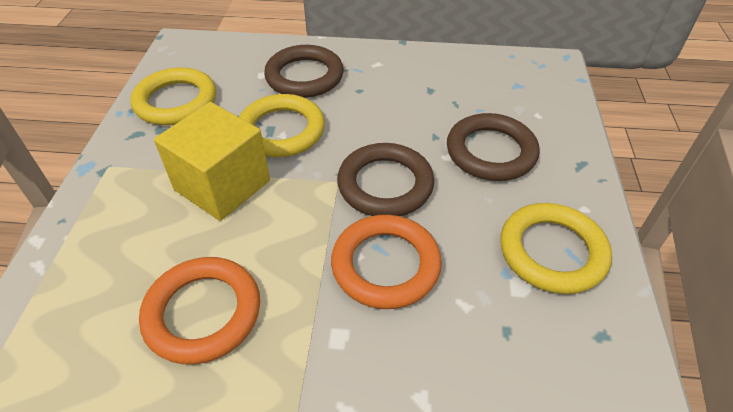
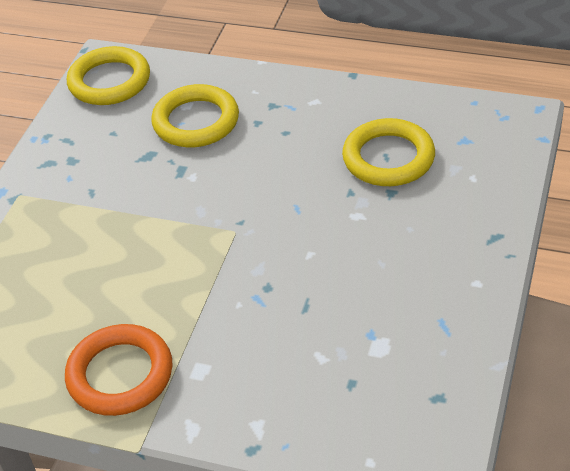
brown ring: 3 -> 0
orange ring: 2 -> 1
yellow cube: 1 -> 0

